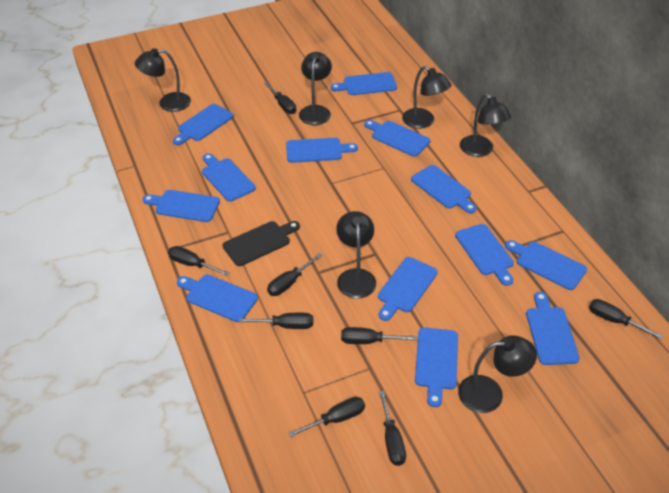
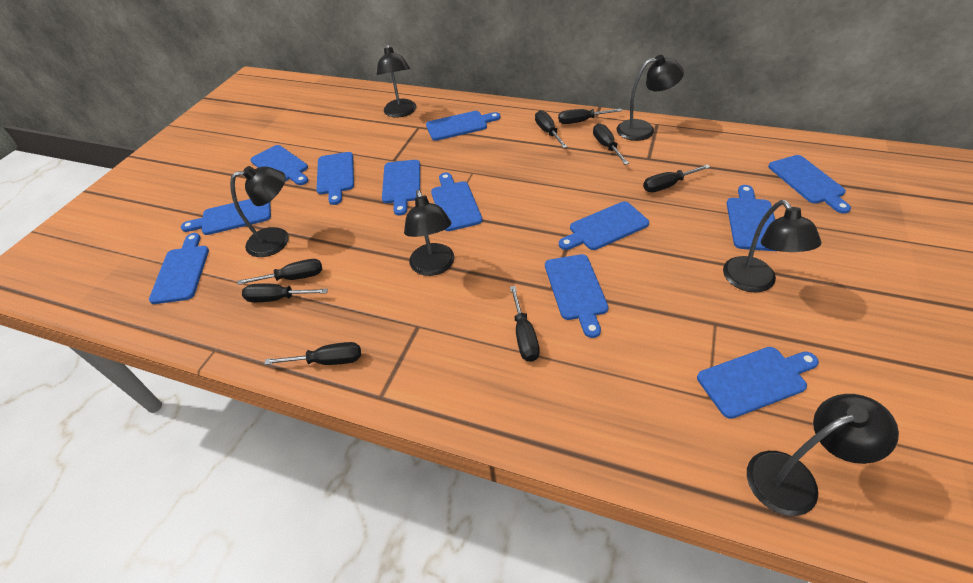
black cutting board: 1 -> 0
blue cutting board: 13 -> 12

